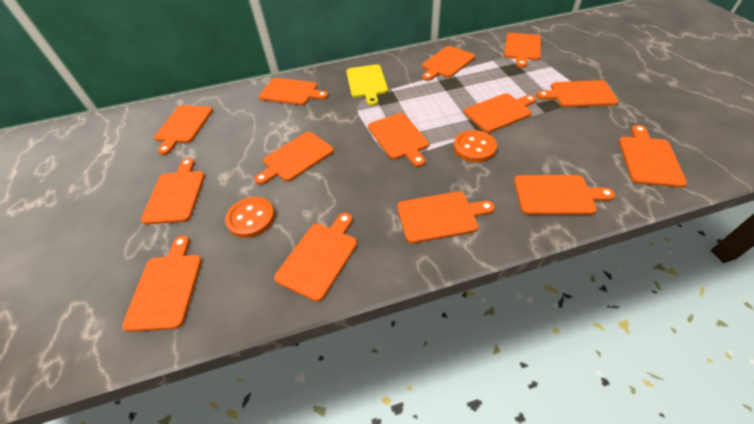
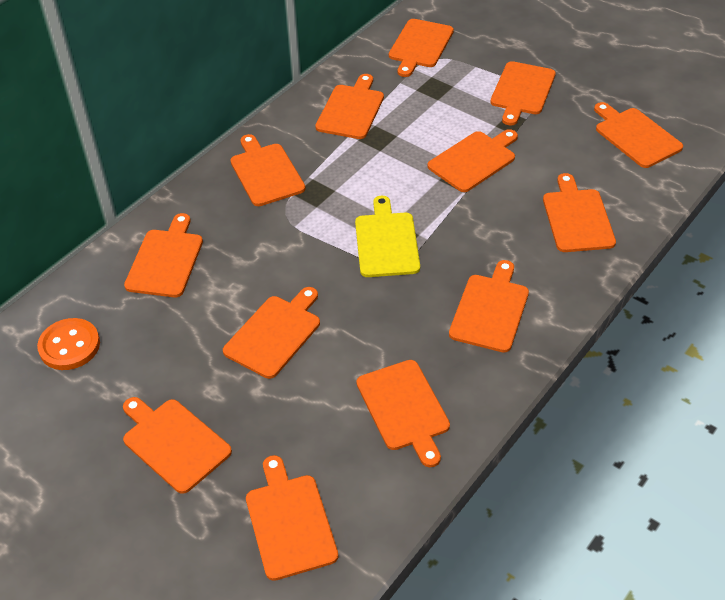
orange button: 2 -> 1
orange cutting board: 14 -> 13

